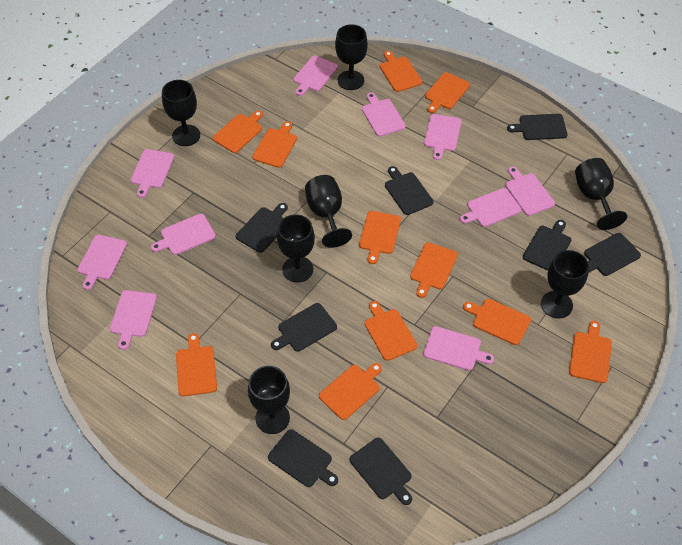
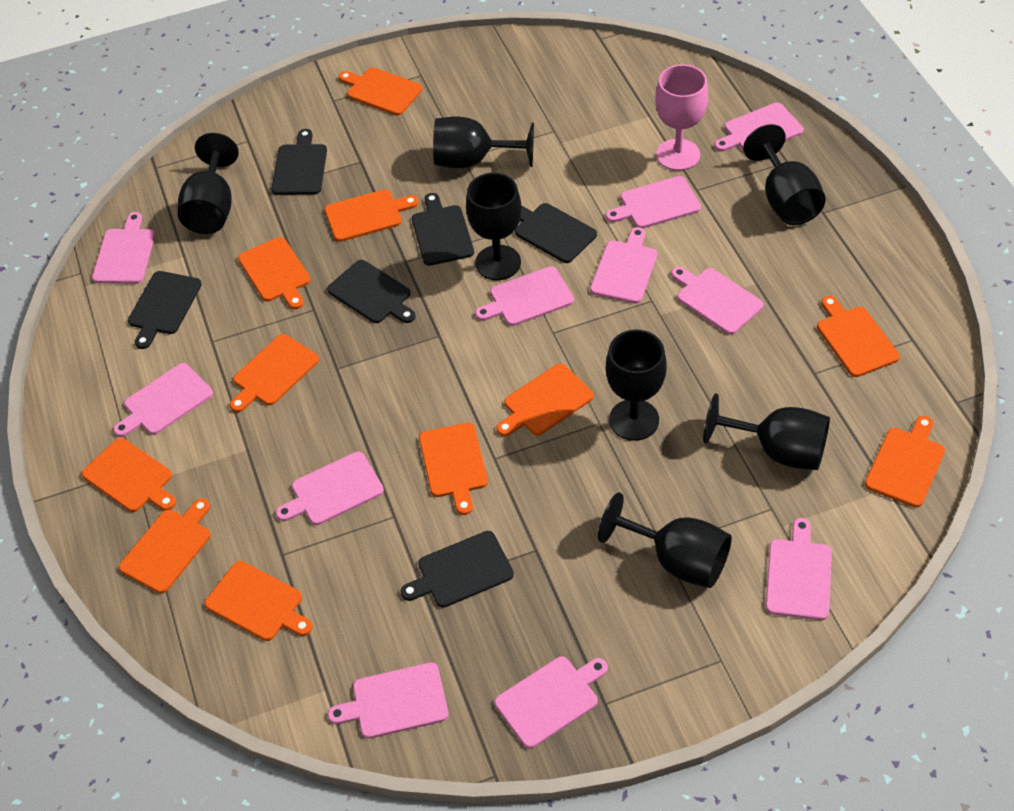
black cutting board: 8 -> 6
pink cutting board: 10 -> 11
pink goblet: 0 -> 1

